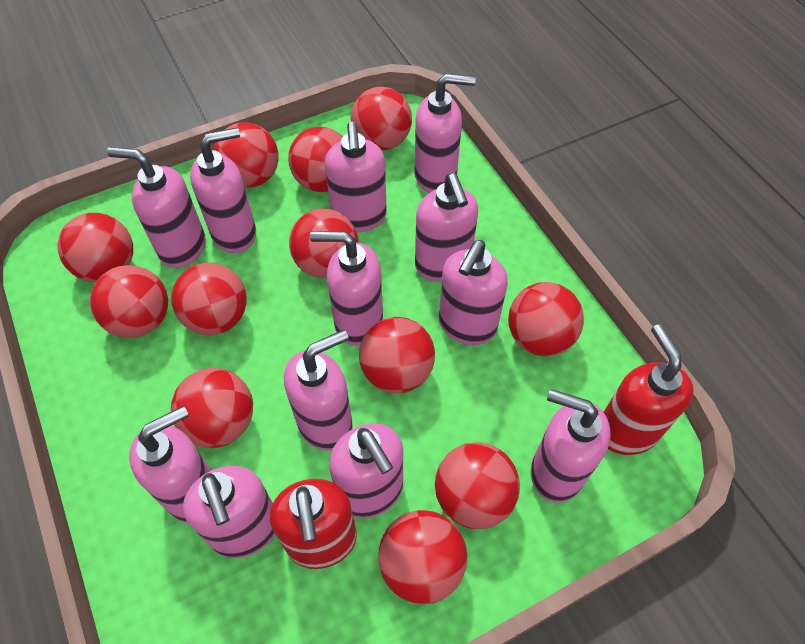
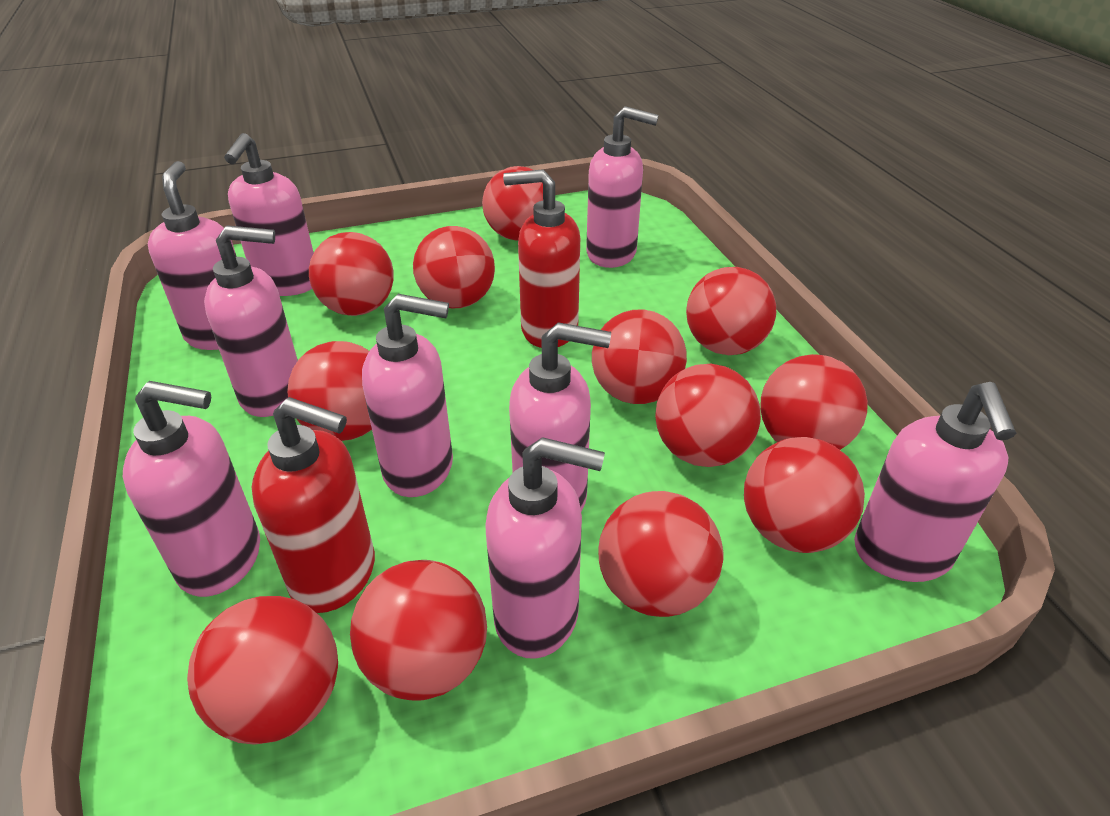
pink soap dispenser: 12 -> 9

